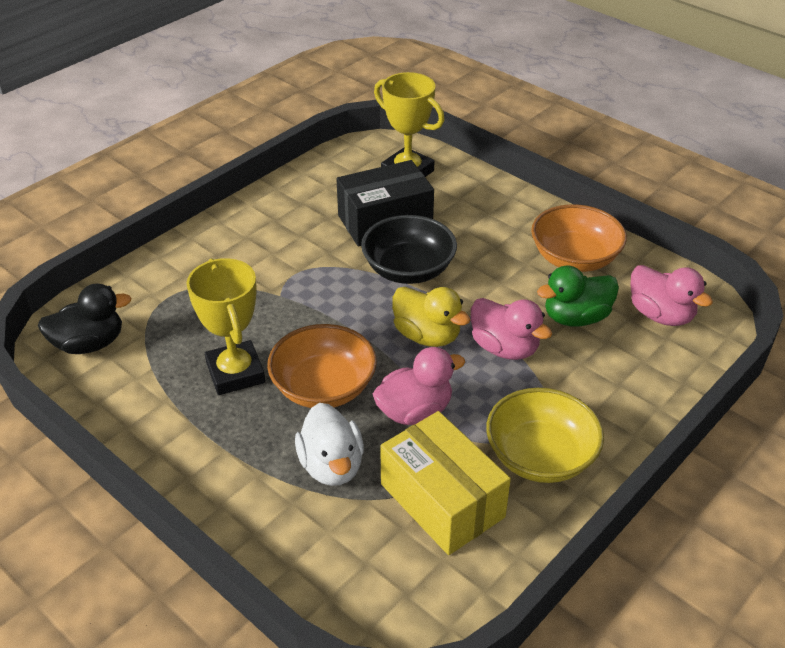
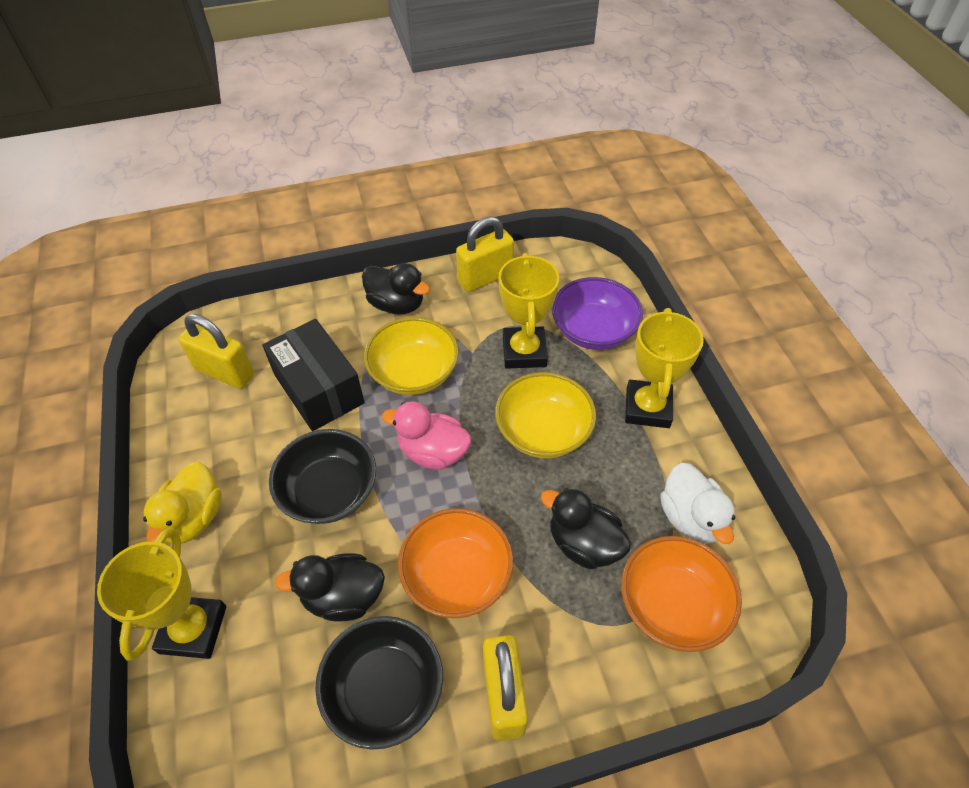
black bowl: 1 -> 2
black duck: 1 -> 3
green duck: 1 -> 0
pink duck: 3 -> 1
purple bowl: 0 -> 1
yellow bowl: 1 -> 2
yellow box: 1 -> 0
yellow padlock: 0 -> 3
yellow trophy: 2 -> 3

